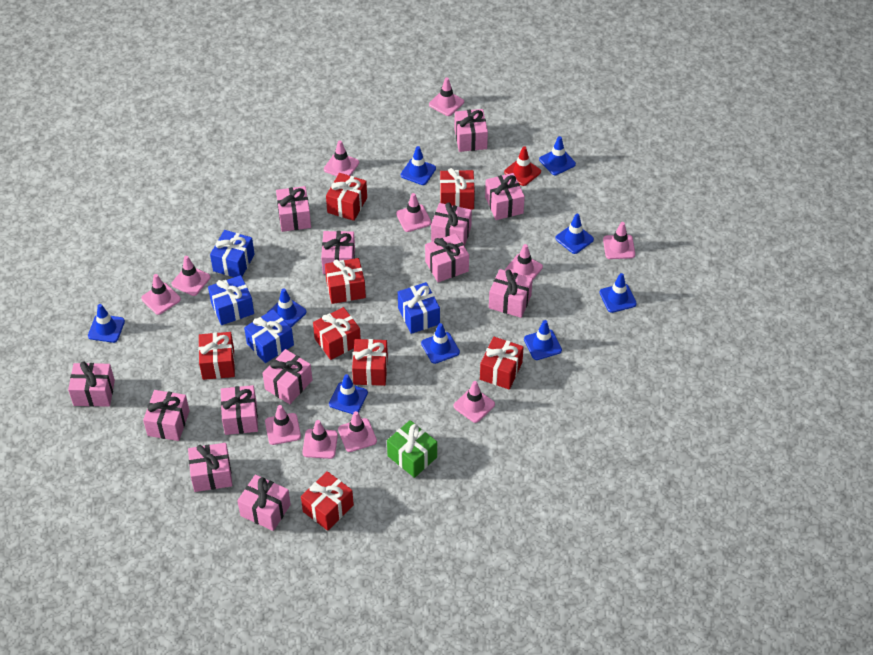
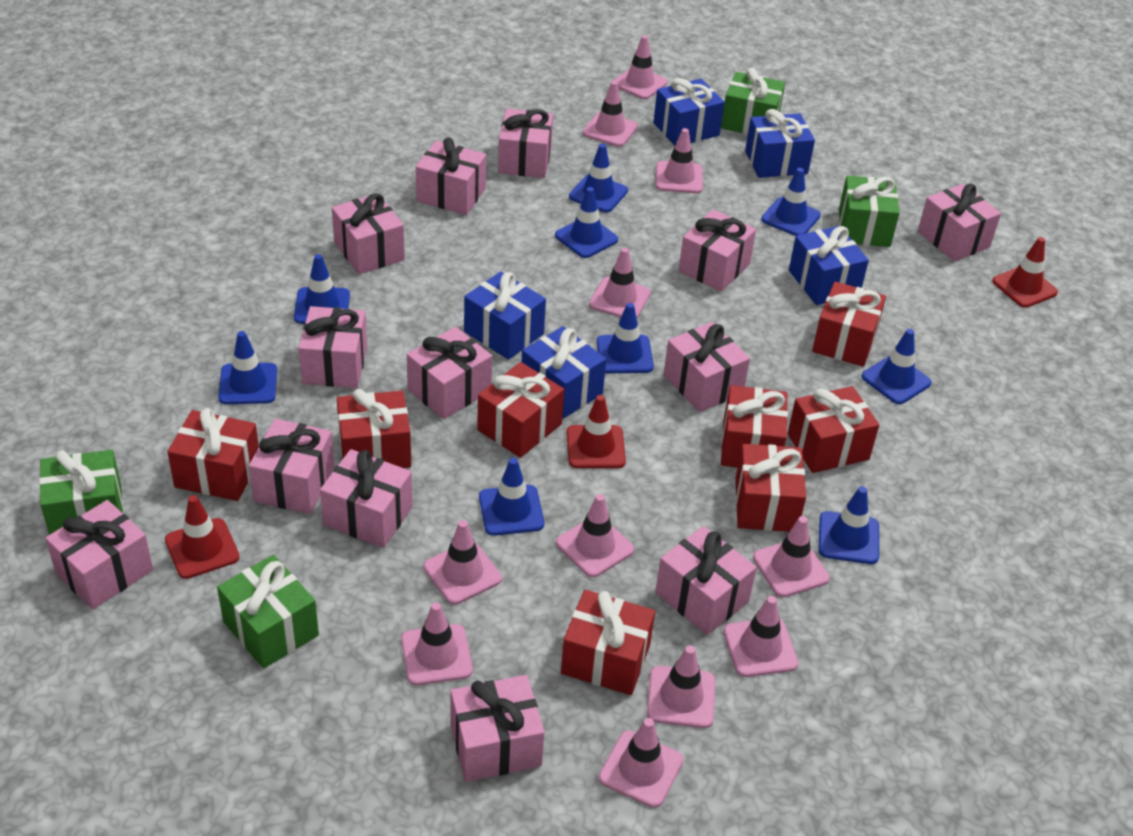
blue gift: 4 -> 5
green gift: 1 -> 4
red traffic cone: 1 -> 3

